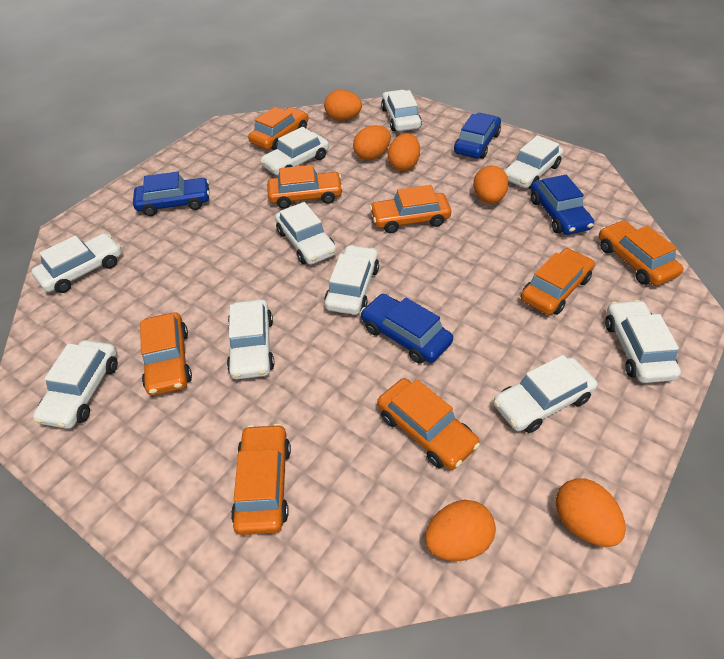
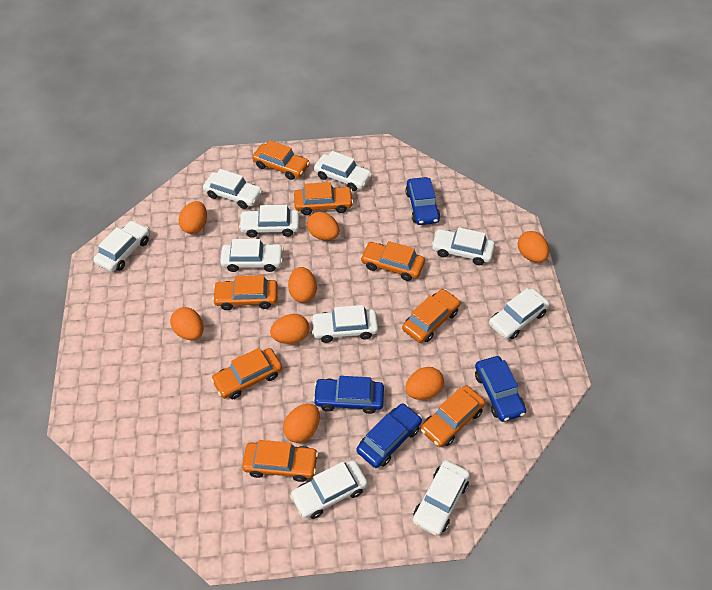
orange egg: 6 -> 8

